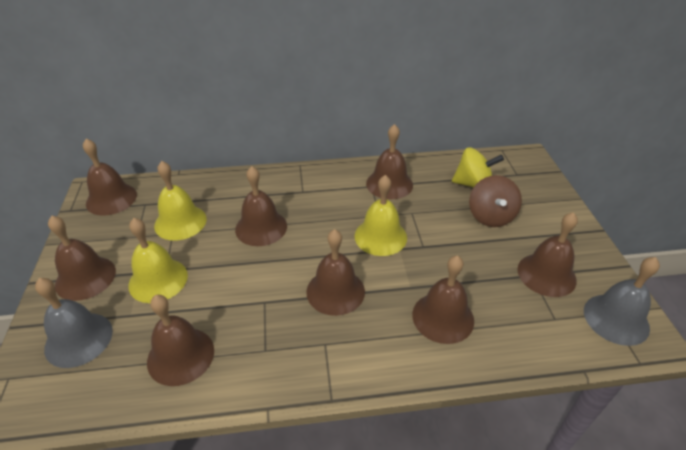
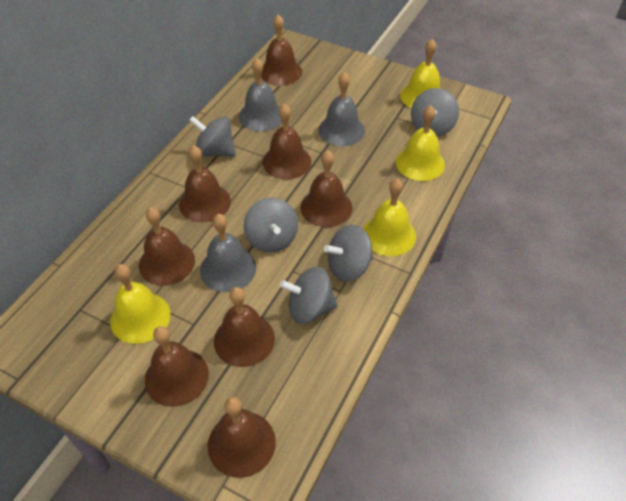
brown spinning top: 1 -> 0
grey bell: 2 -> 3
grey spinning top: 0 -> 5
yellow bell: 3 -> 4
yellow spinning top: 1 -> 0

